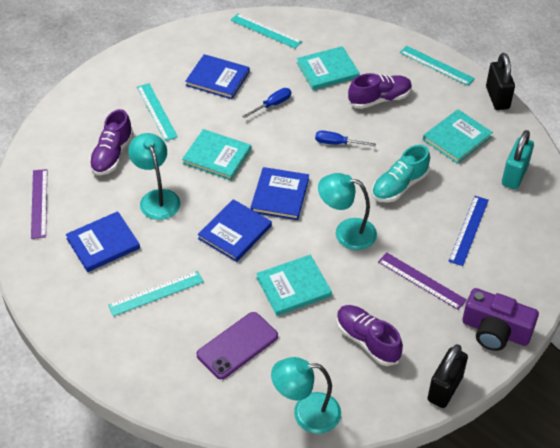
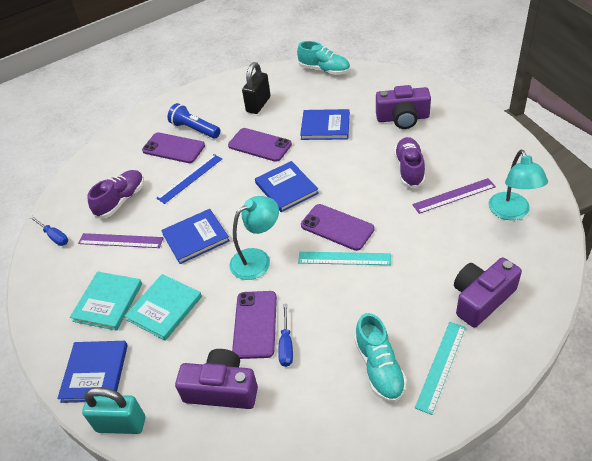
black padlock: 2 -> 1
blue flashlight: 0 -> 1
purple camera: 1 -> 3
purple phone: 1 -> 4
purple shoe: 3 -> 2
turquoise book: 4 -> 2
turquoise lamp: 3 -> 2
turquoise ruler: 4 -> 2
turquoise shoe: 1 -> 2

